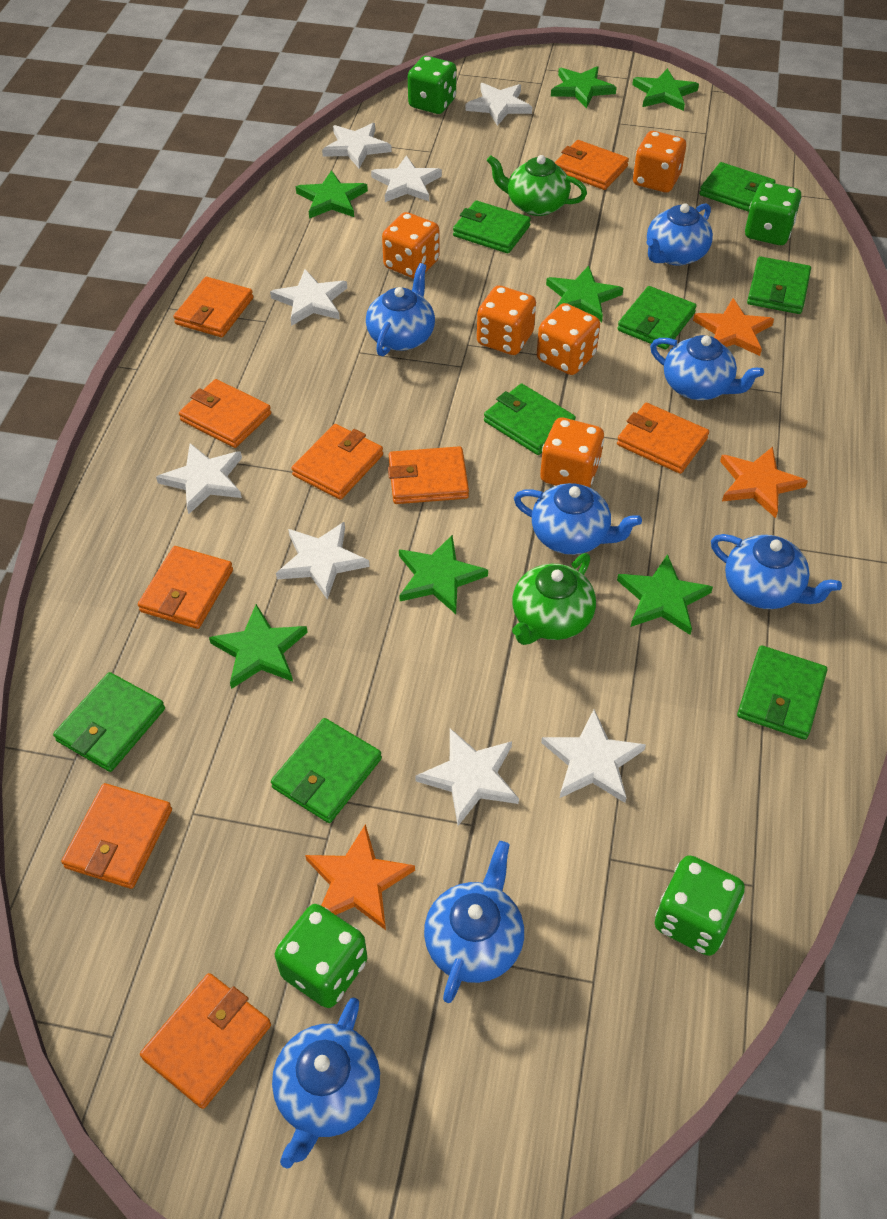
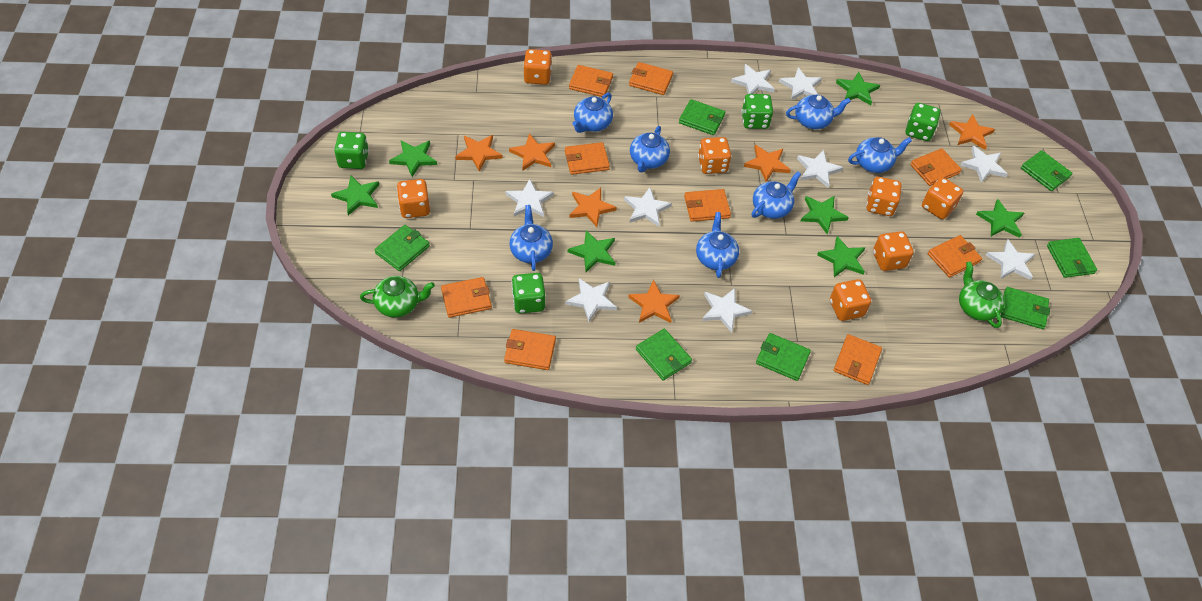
green wallet: 8 -> 7
orange dice: 5 -> 7
orange star: 3 -> 6
white star: 8 -> 9

